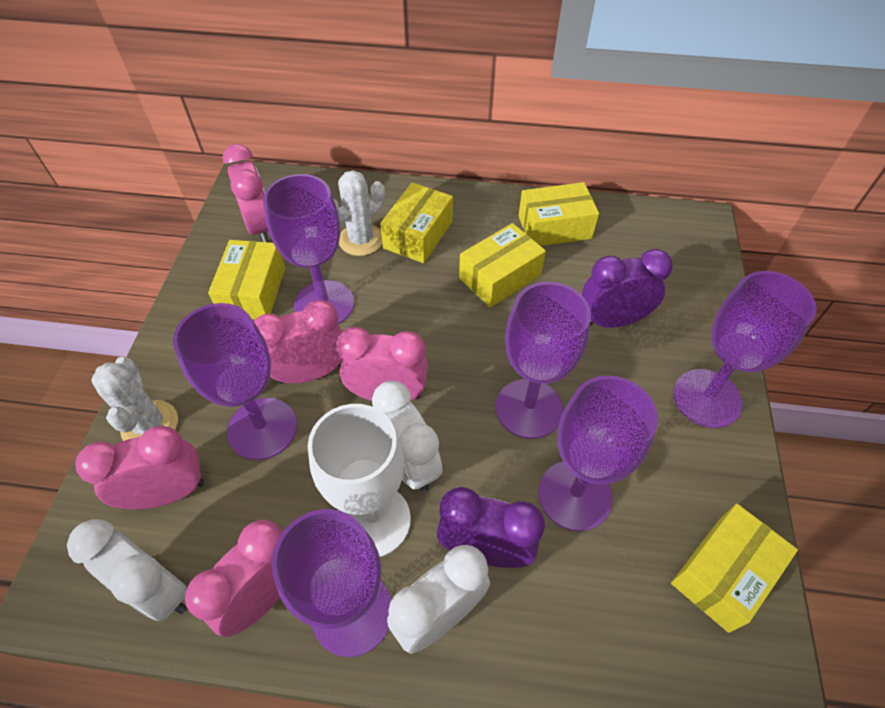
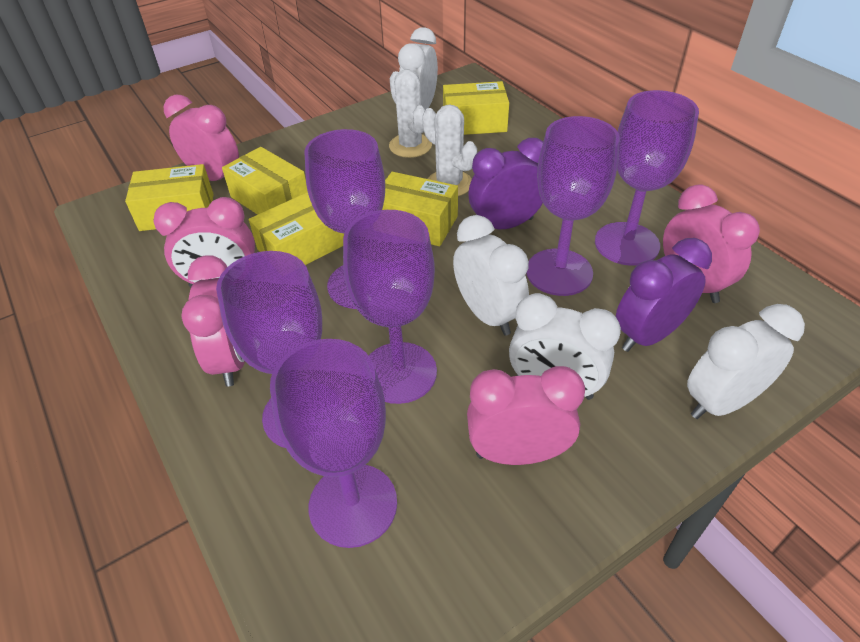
white clock: 3 -> 4
white goblet: 1 -> 0

